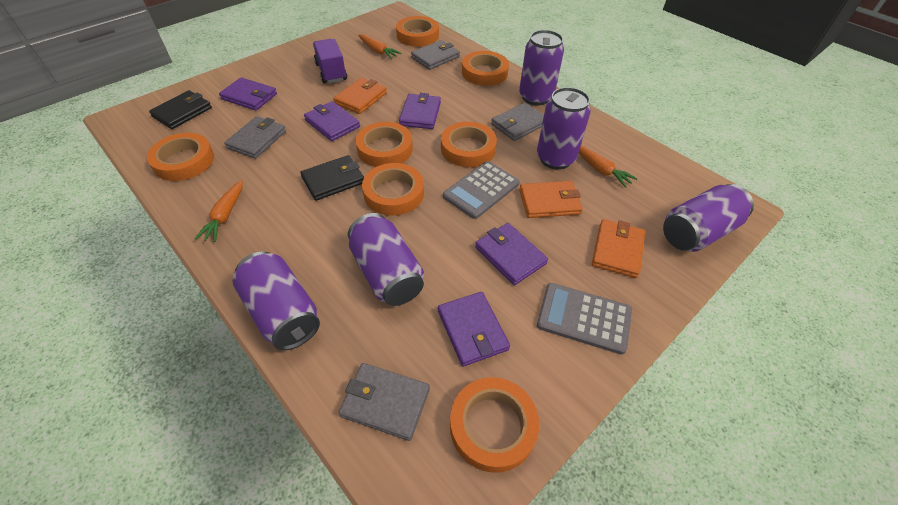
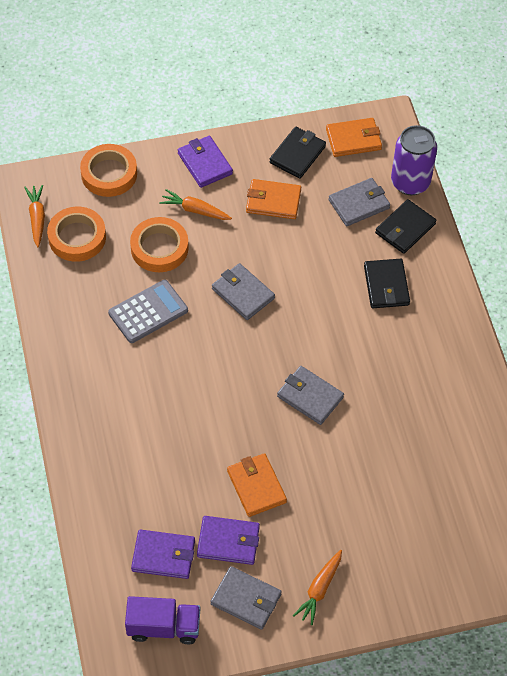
black wallet: 2 -> 3
grey calculator: 2 -> 1
orange tape: 7 -> 3
purple can: 5 -> 1
purple wallet: 5 -> 3

